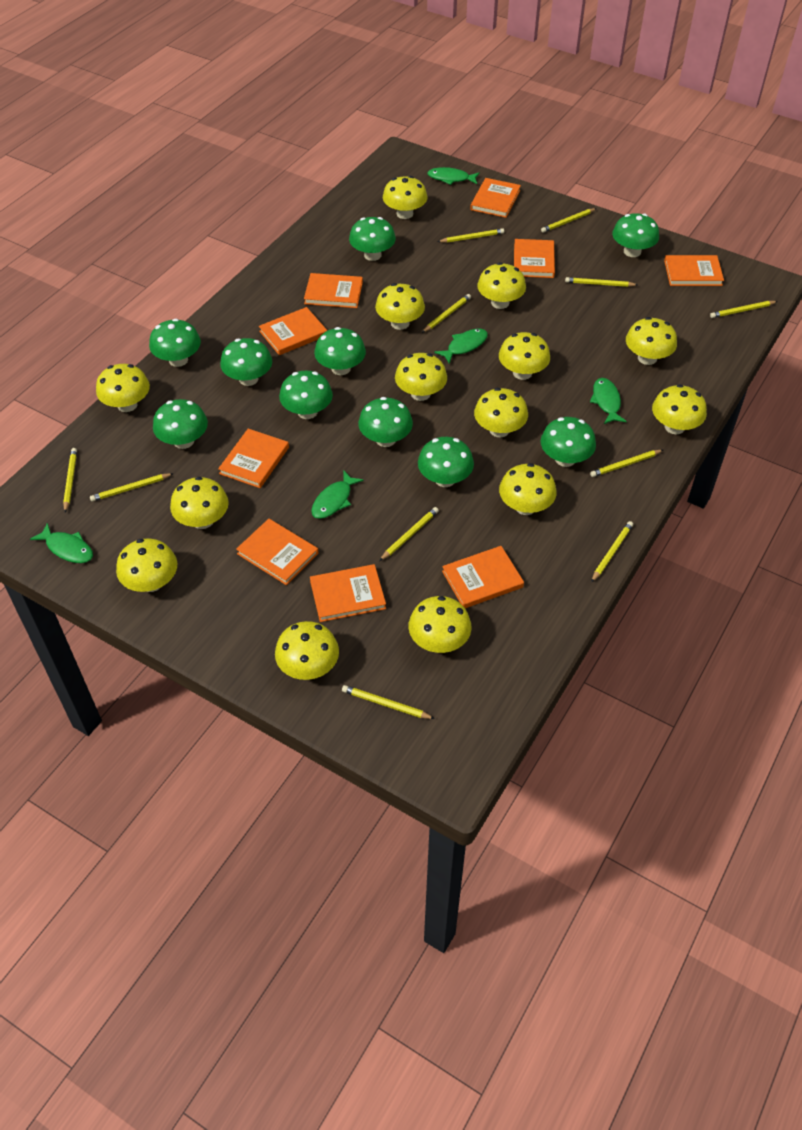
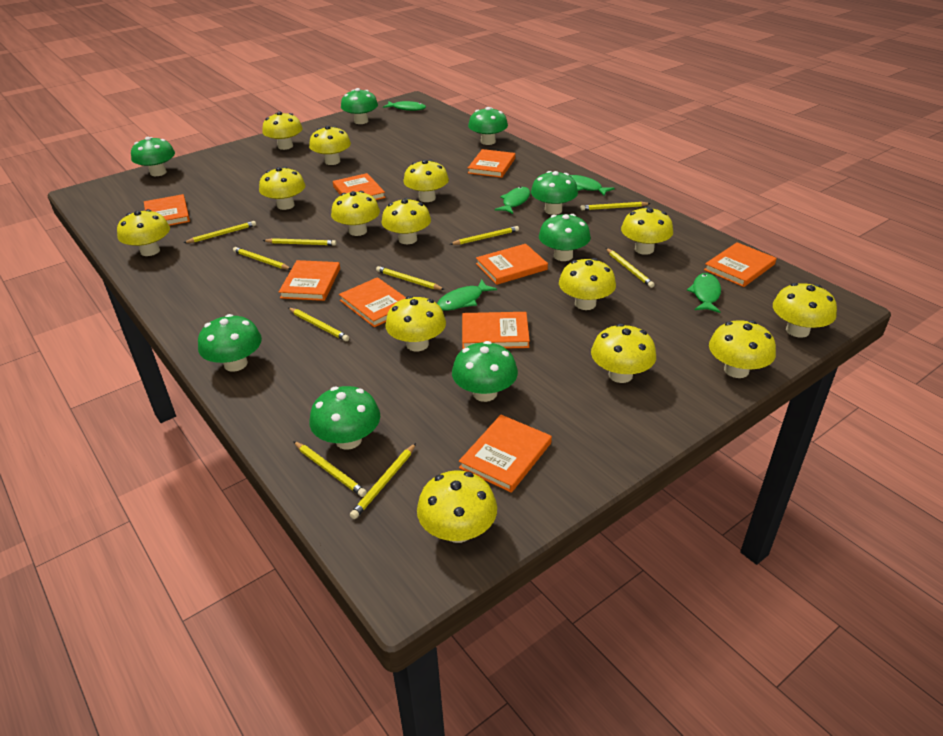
green mushroom: 10 -> 8
yellow pencil: 11 -> 10

